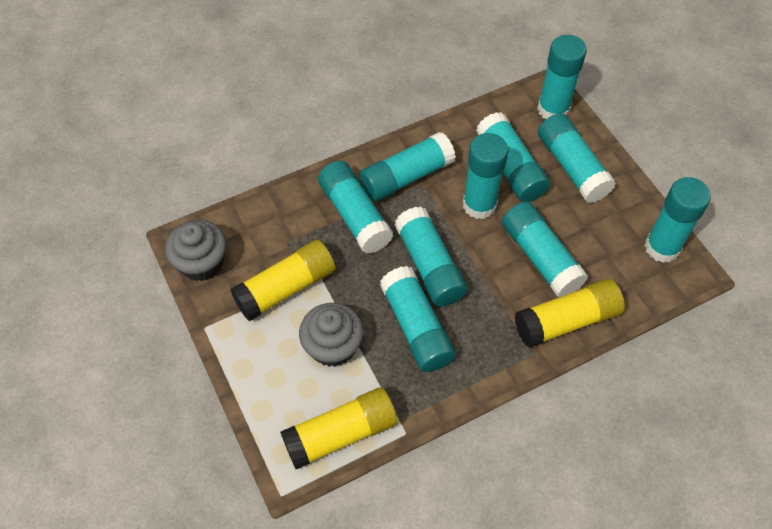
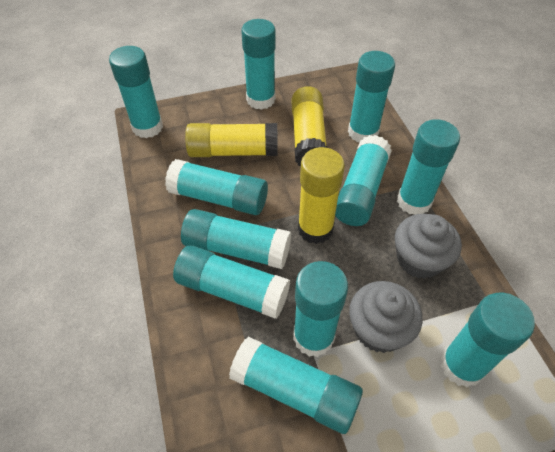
turquoise glue stick: 10 -> 11

